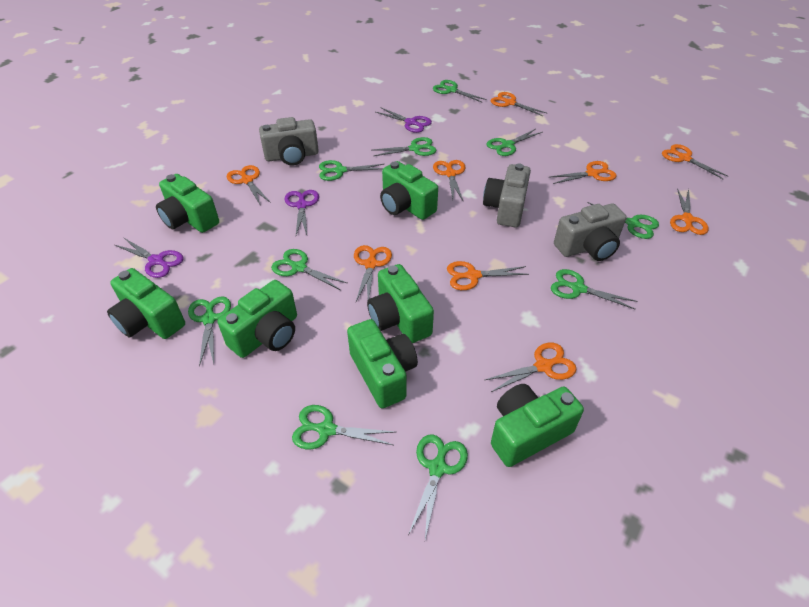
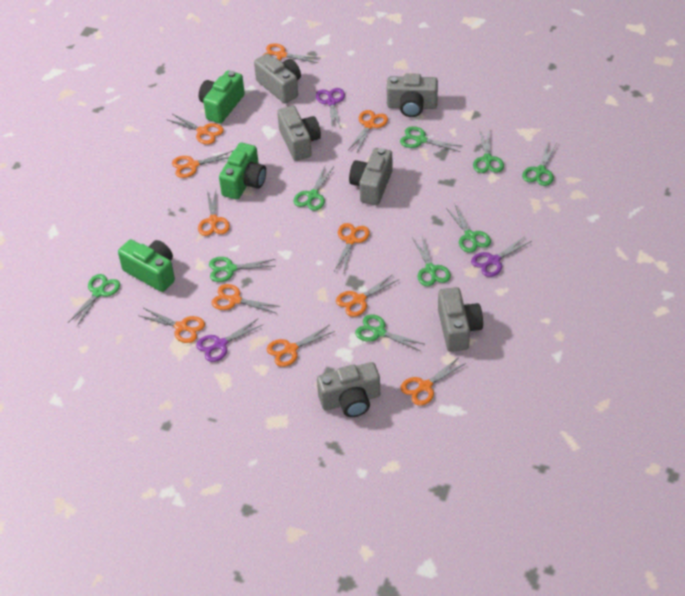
green camera: 7 -> 3
green scissors: 10 -> 9
grey camera: 3 -> 6
orange scissors: 9 -> 11

